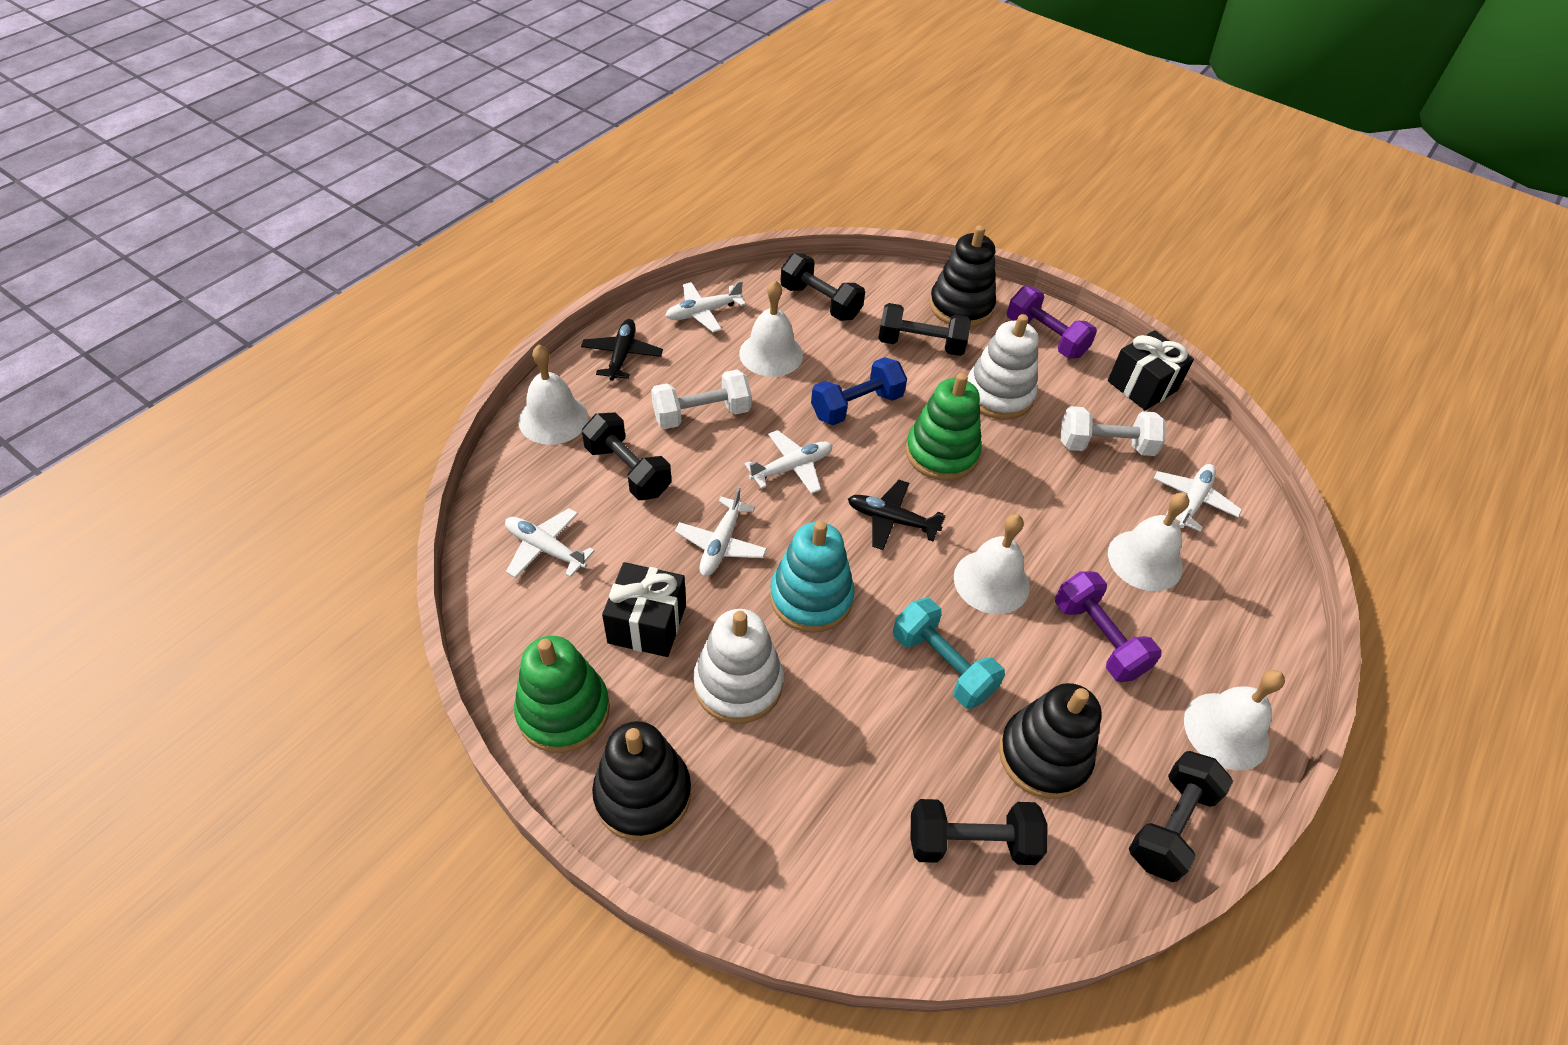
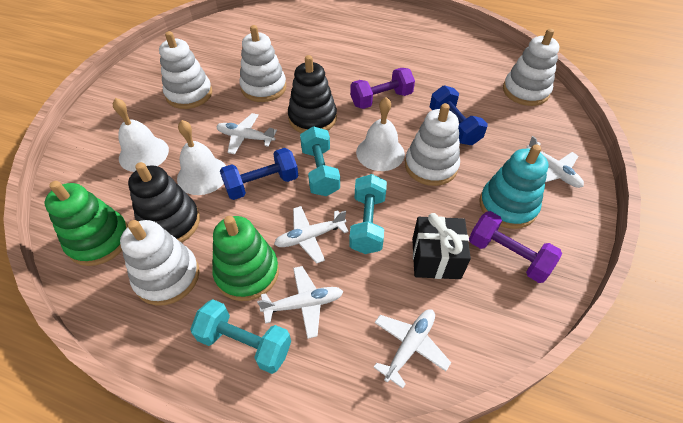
black dumbbell: 5 -> 0
black gift: 2 -> 1
black plane: 2 -> 0
black stacking toy: 3 -> 2
blue dumbbell: 1 -> 2
turquoise dumbbell: 1 -> 3
white bell: 5 -> 3
white dumbbell: 2 -> 0
white stacking toy: 2 -> 5

